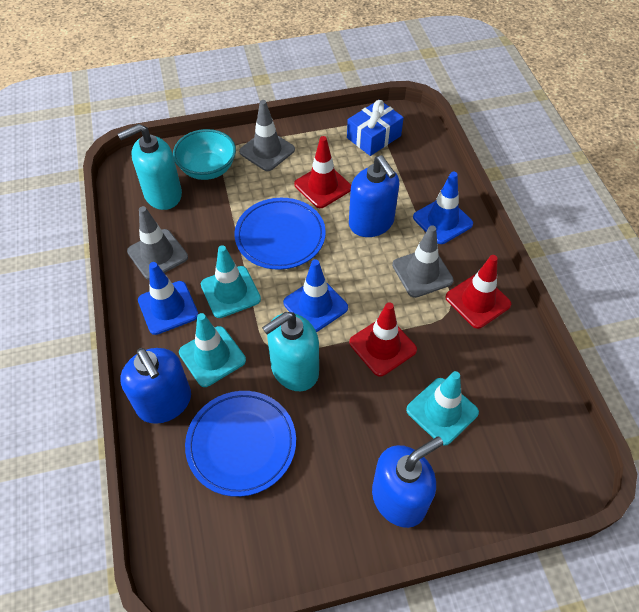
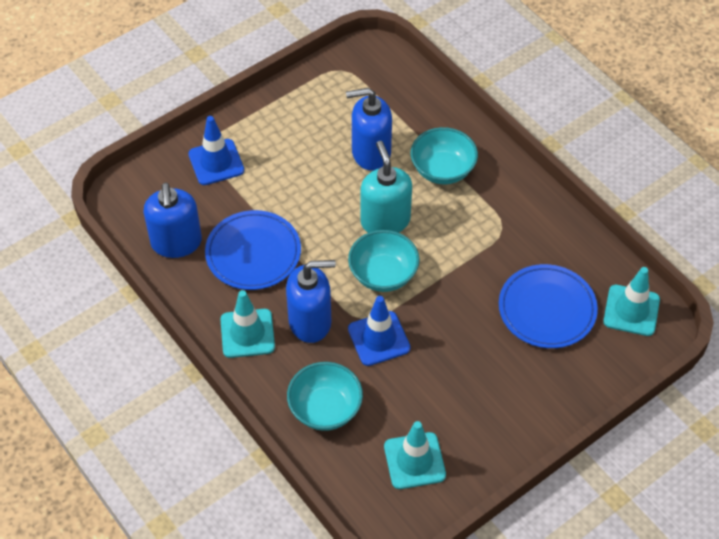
blue gift: 1 -> 0
blue traffic cone: 3 -> 2
grey traffic cone: 3 -> 0
red traffic cone: 3 -> 0
turquoise bowl: 1 -> 3
turquoise soap dispenser: 2 -> 1

